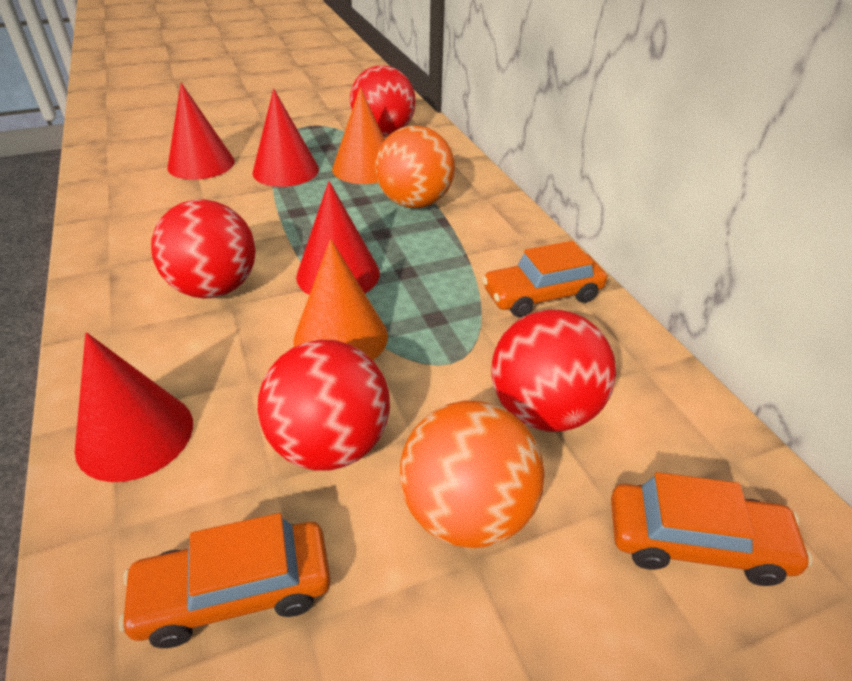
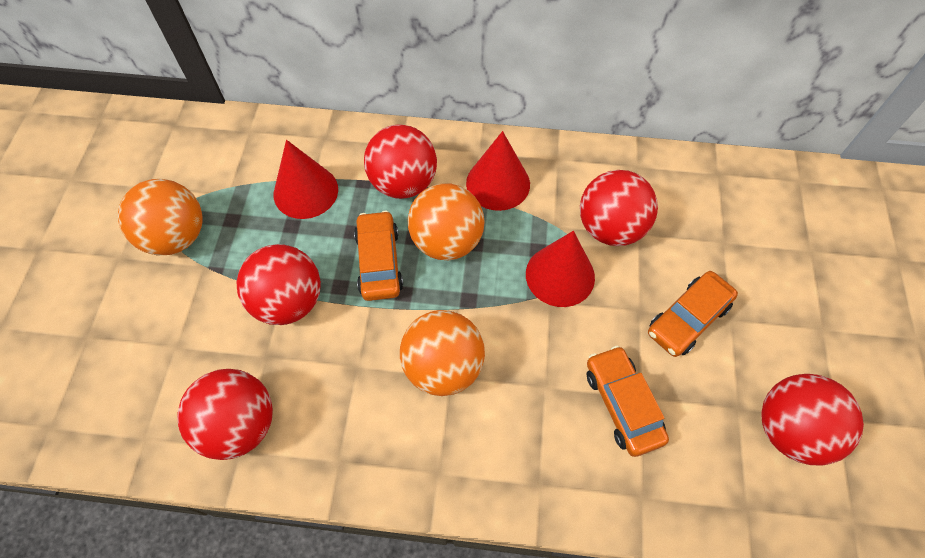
orange ball: 2 -> 3
orange cone: 2 -> 0
red ball: 4 -> 5
red cone: 4 -> 3

